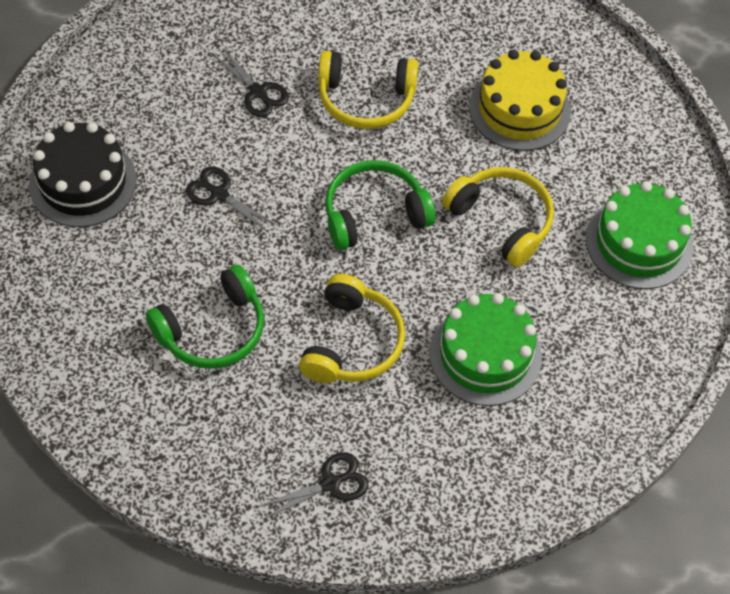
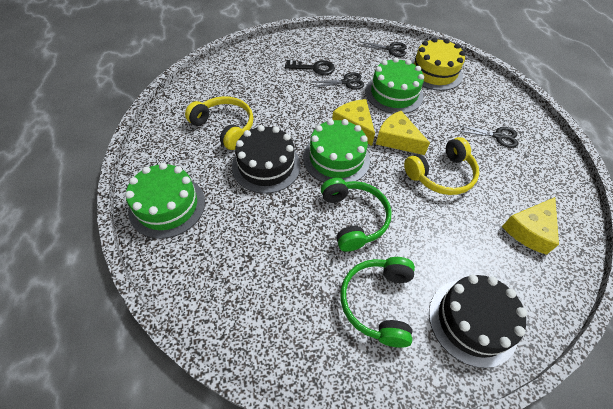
black cake: 1 -> 2
black key: 0 -> 1
green cake: 2 -> 3
yellow cheese: 0 -> 3
yellow headphones: 3 -> 2

